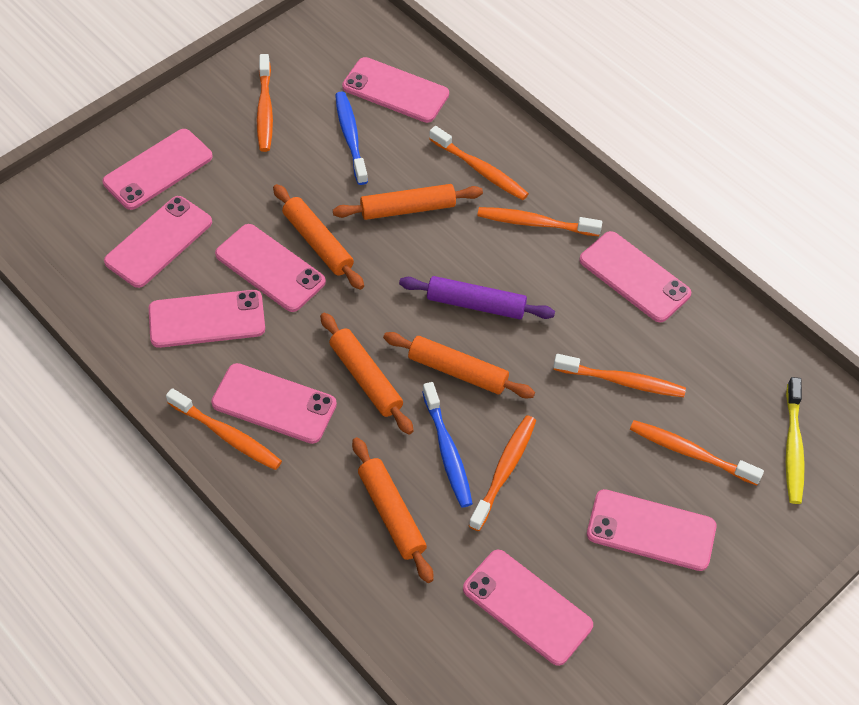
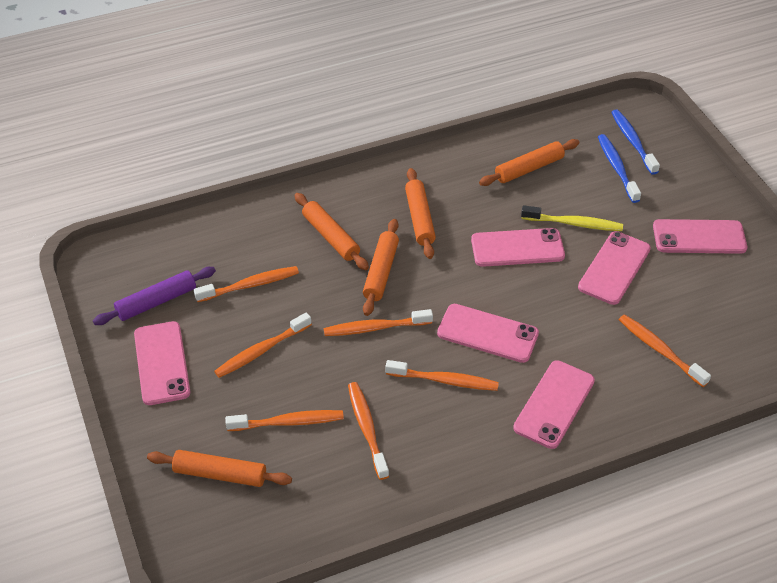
pink phone: 9 -> 6

